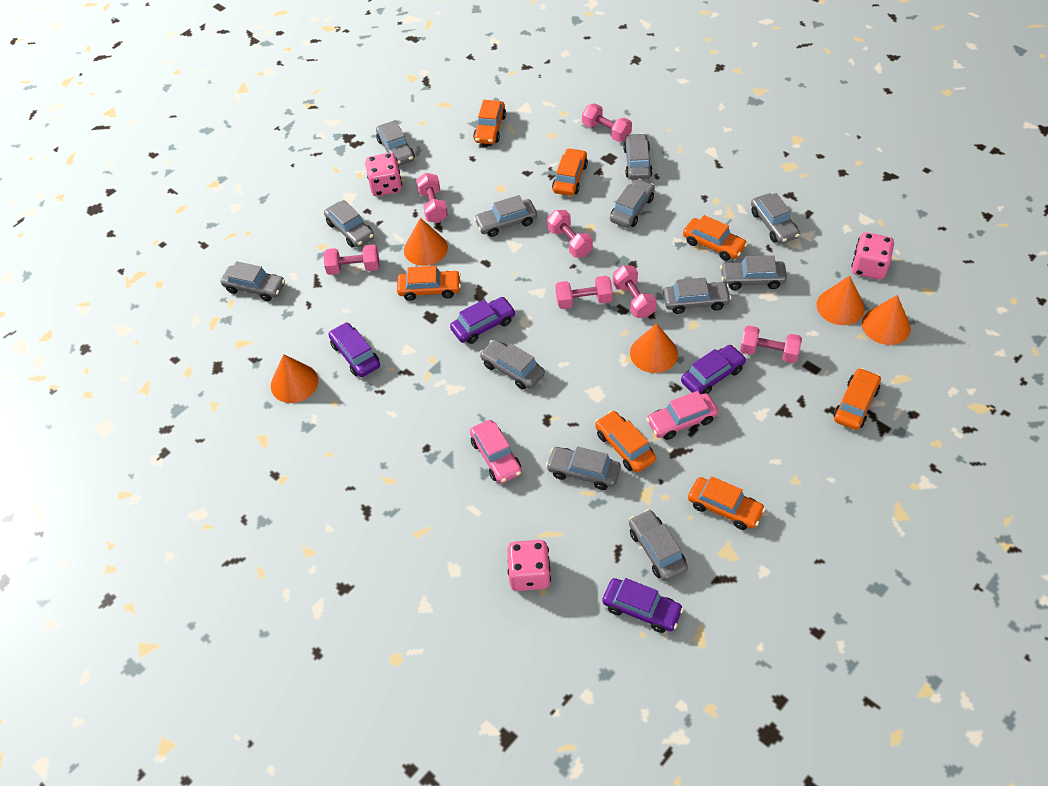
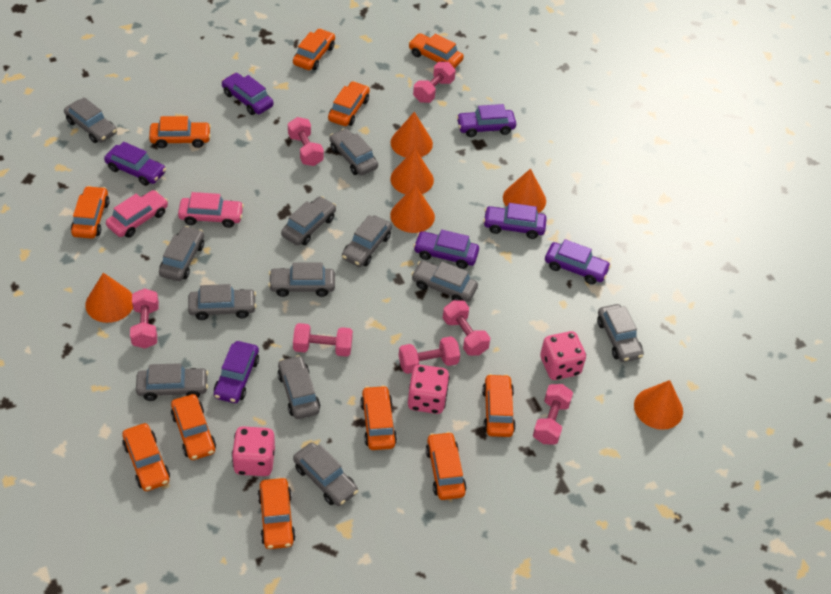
orange car: 7 -> 11
orange cone: 5 -> 6
purple car: 4 -> 7

